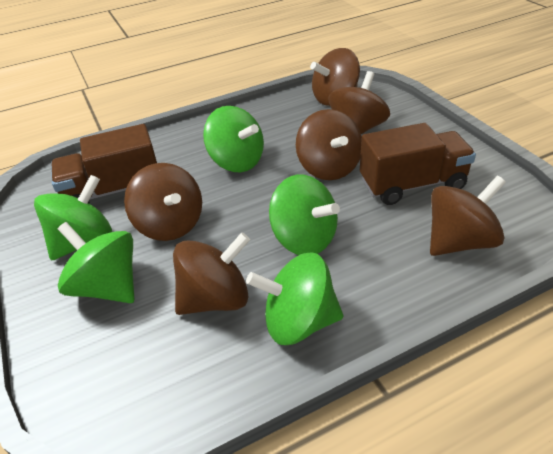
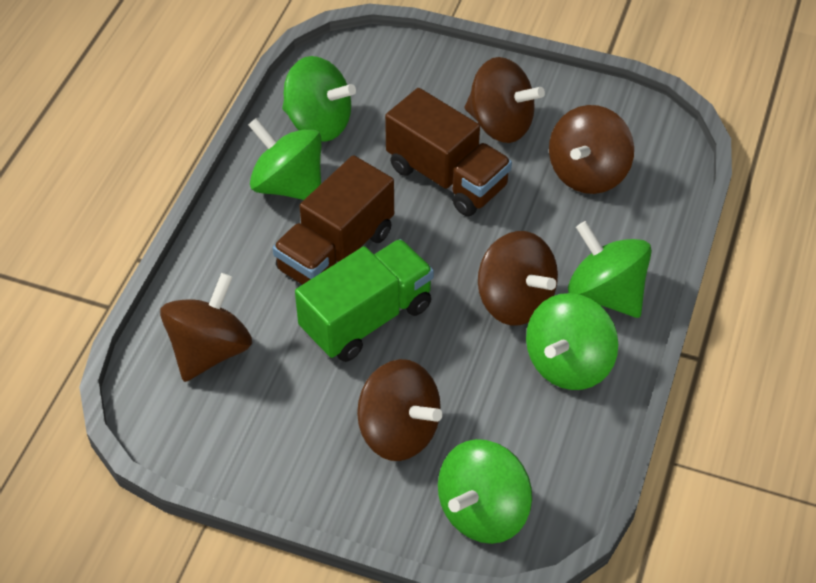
brown spinning top: 6 -> 5
green truck: 0 -> 1

